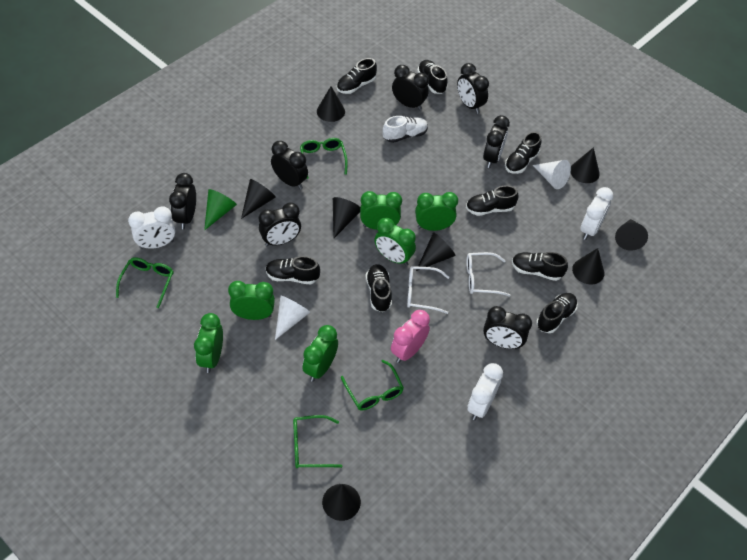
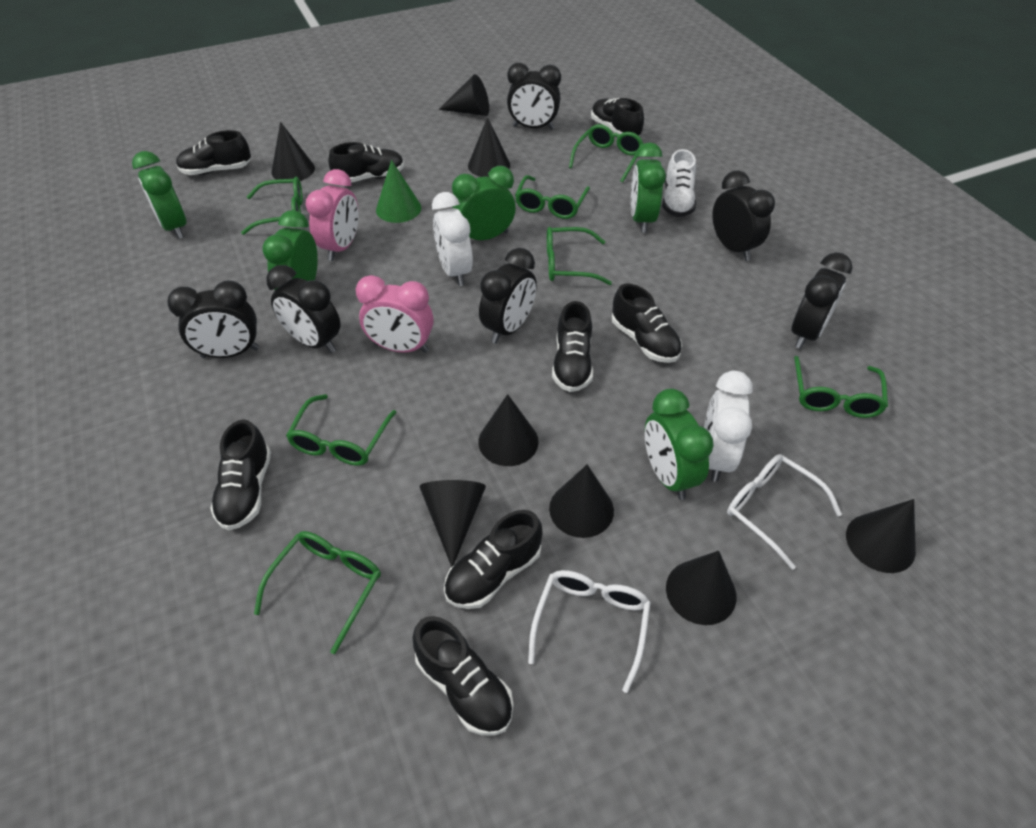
black clock: 7 -> 6
green clock: 6 -> 5
green glasses: 4 -> 7
pink clock: 1 -> 2
white clock: 3 -> 2
white cone: 2 -> 0

